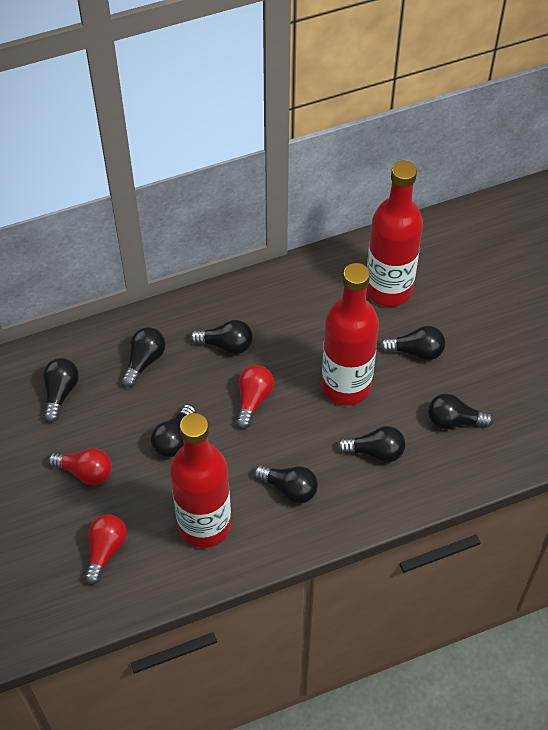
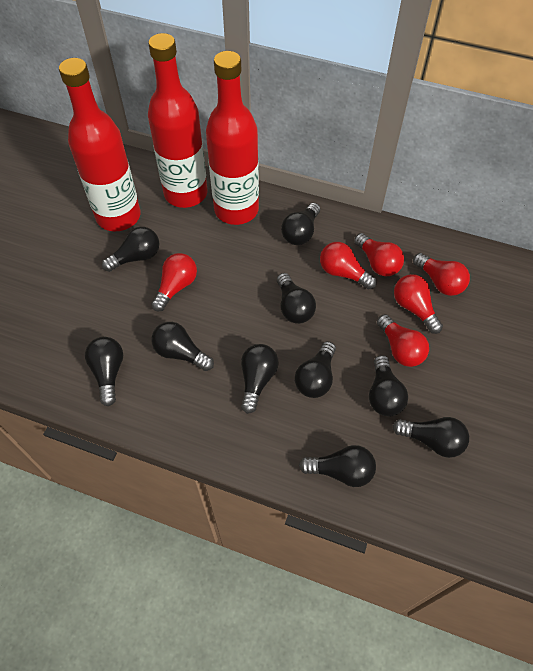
black light bulb: 8 -> 10
red light bulb: 3 -> 6

